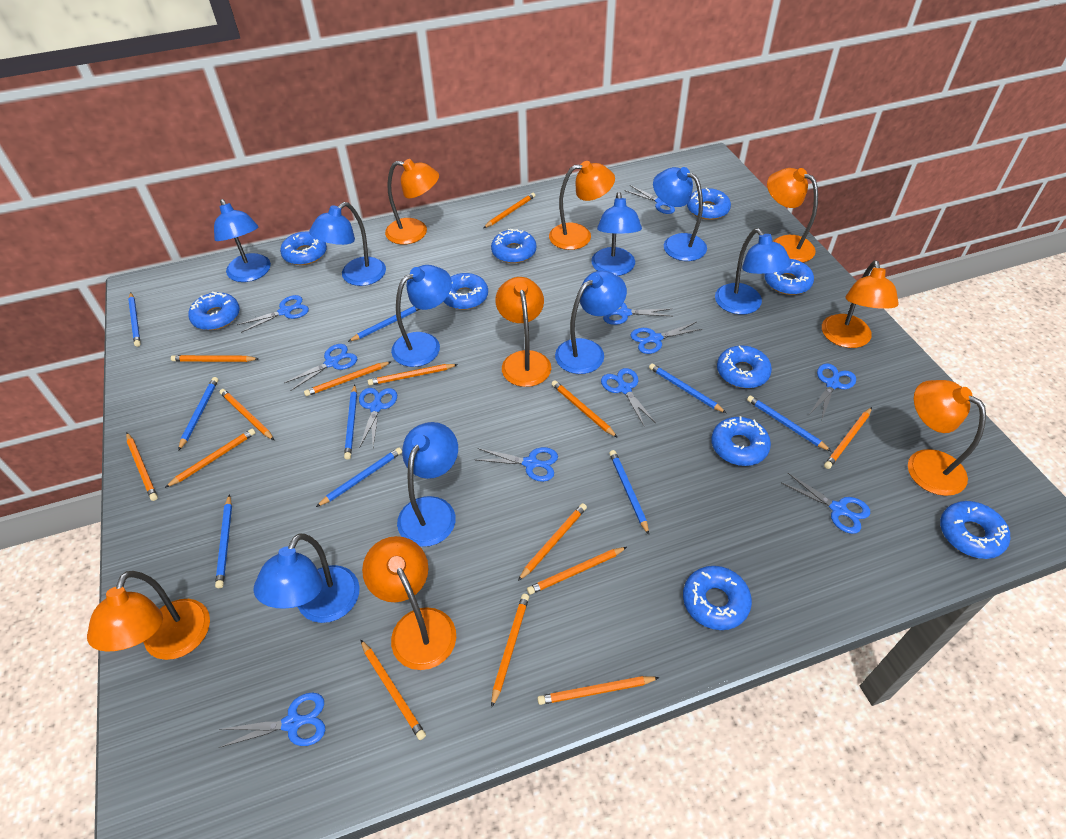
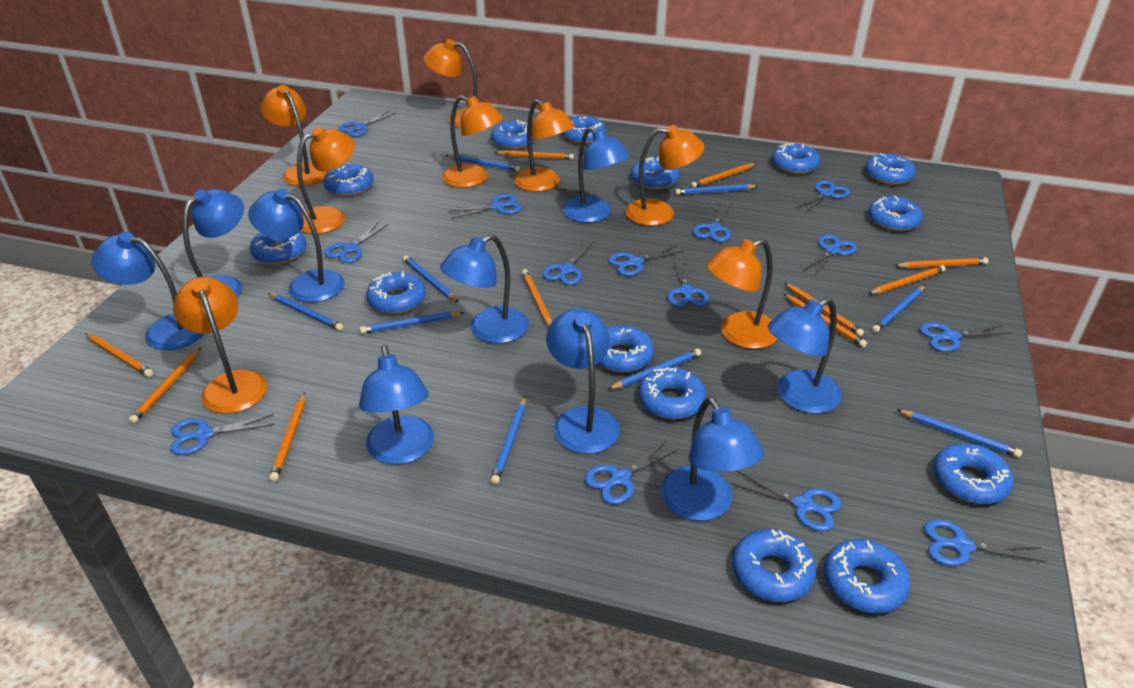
blue donut: 10 -> 14
blue scissors: 11 -> 14
orange pencil: 14 -> 10

